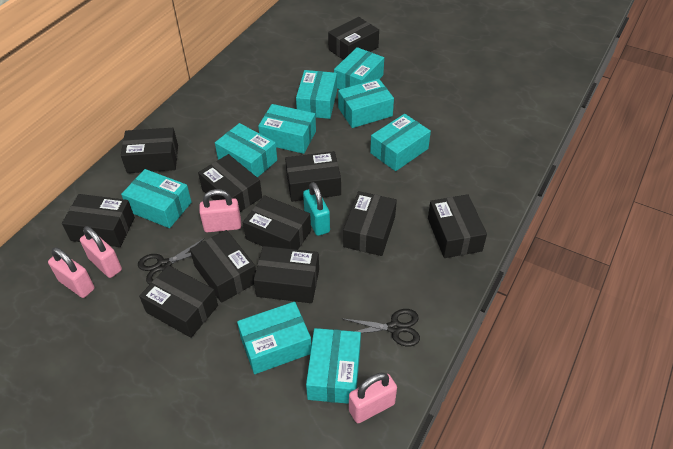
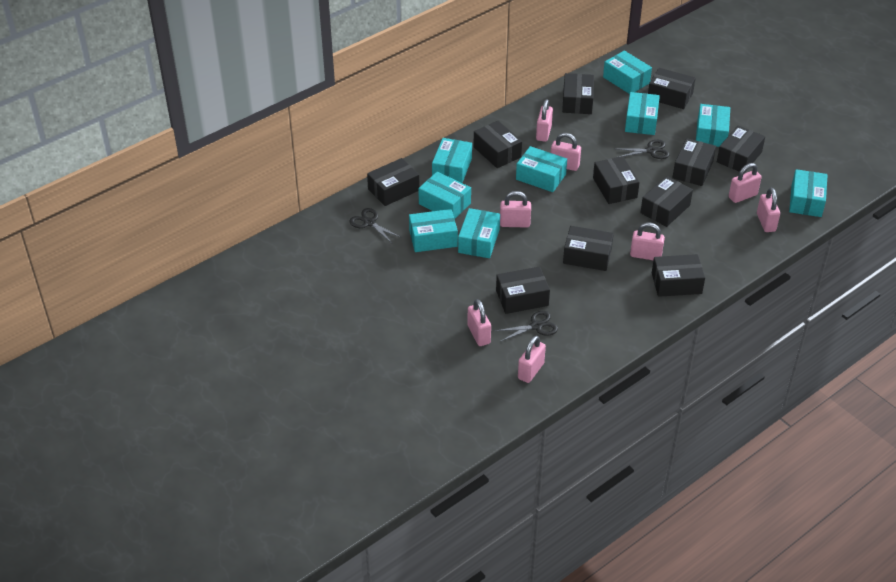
black scissors: 2 -> 3
pink padlock: 4 -> 8
turquoise padlock: 1 -> 0

